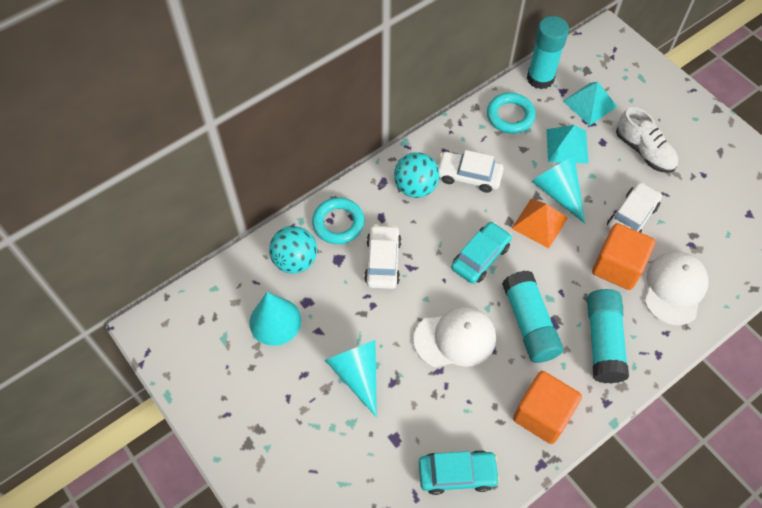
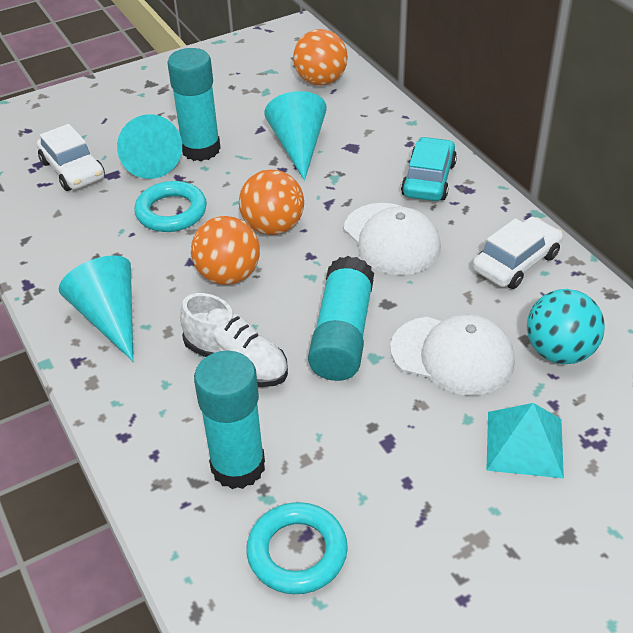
orange ball: 0 -> 3
orange cube: 2 -> 0
orange pyramid: 1 -> 0
turquoise ball: 2 -> 1
turquoise car: 2 -> 1
turquoise pyramid: 2 -> 1
white car: 3 -> 2

